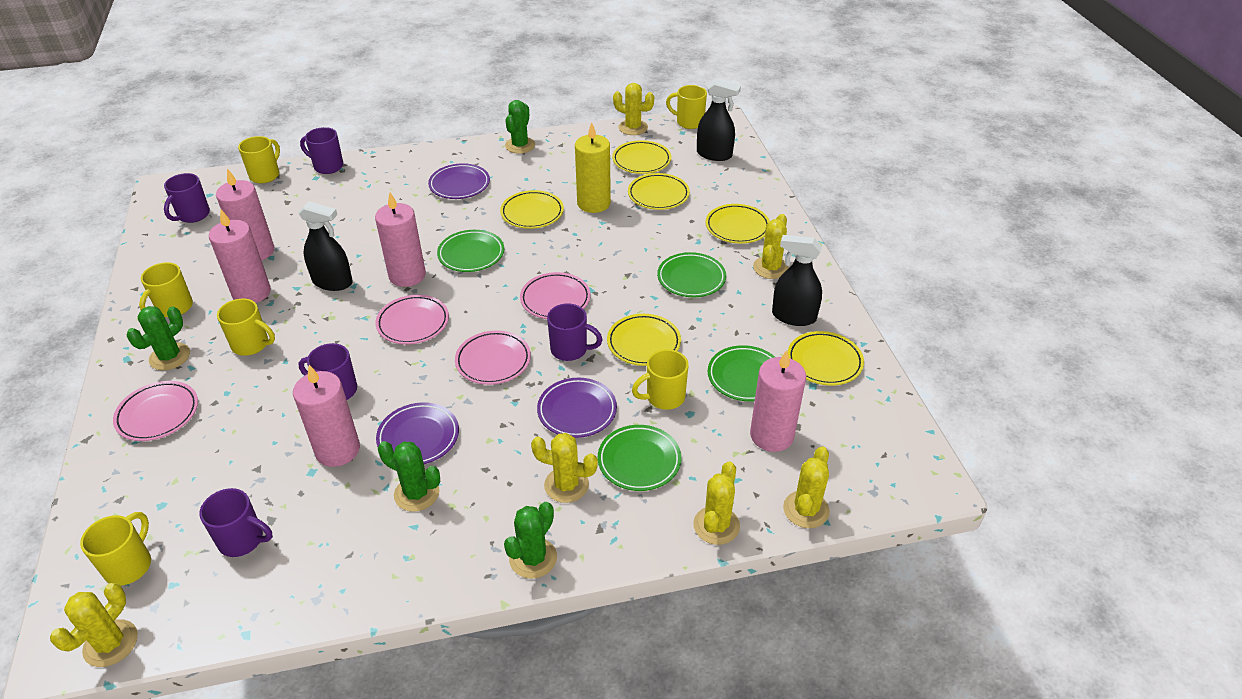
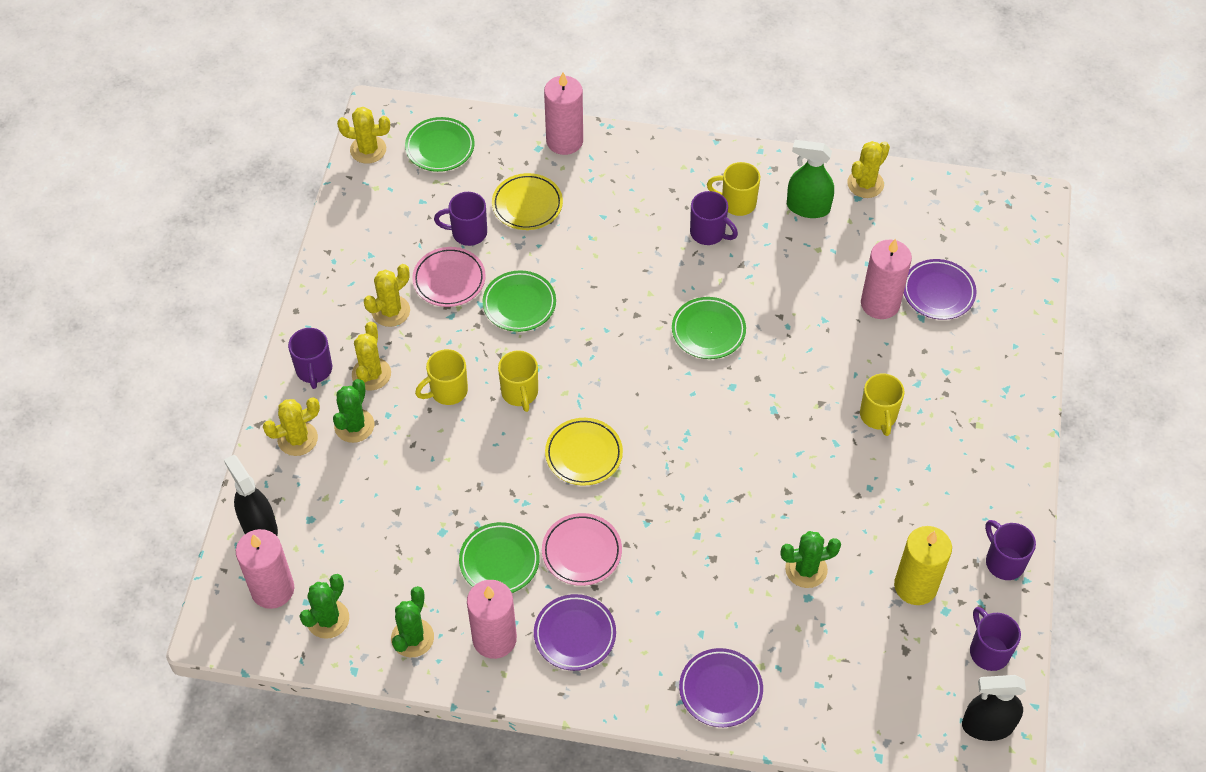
black spray bottle: 3 -> 2
green spray bottle: 0 -> 1
pink candle: 5 -> 4
pink plate: 4 -> 2
yellow cactus: 6 -> 5
yellow mug: 6 -> 4
yellow plate: 6 -> 2

